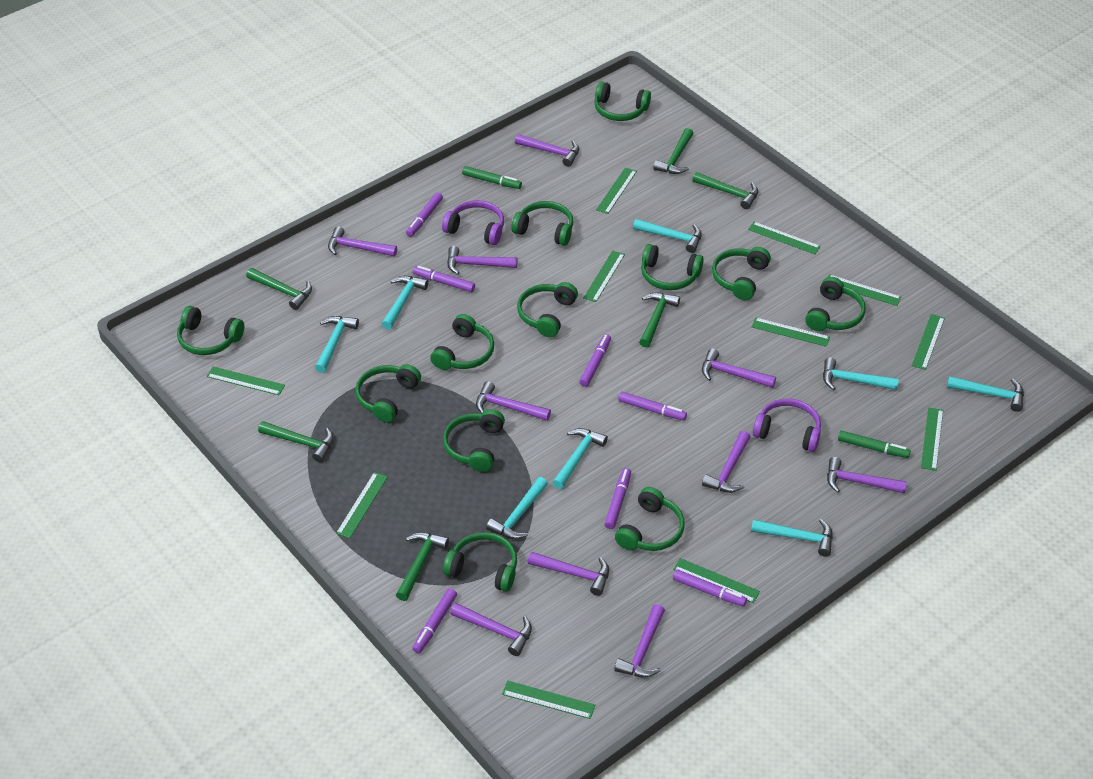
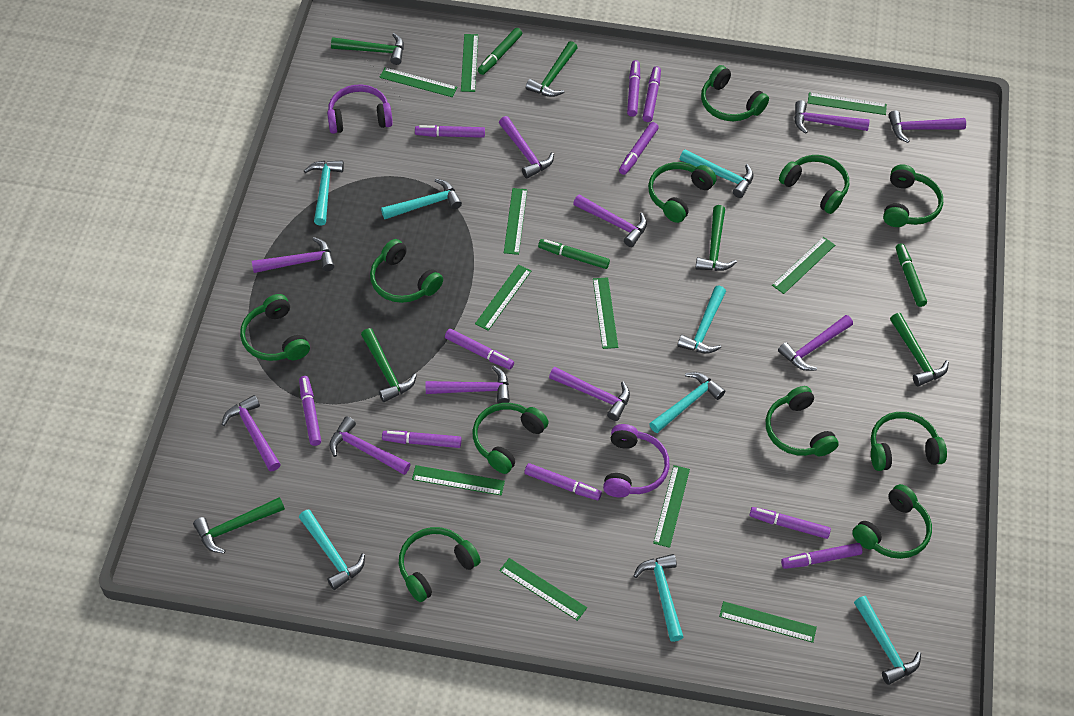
green headphones: 12 -> 11
green marker: 2 -> 3
purple marker: 7 -> 10

